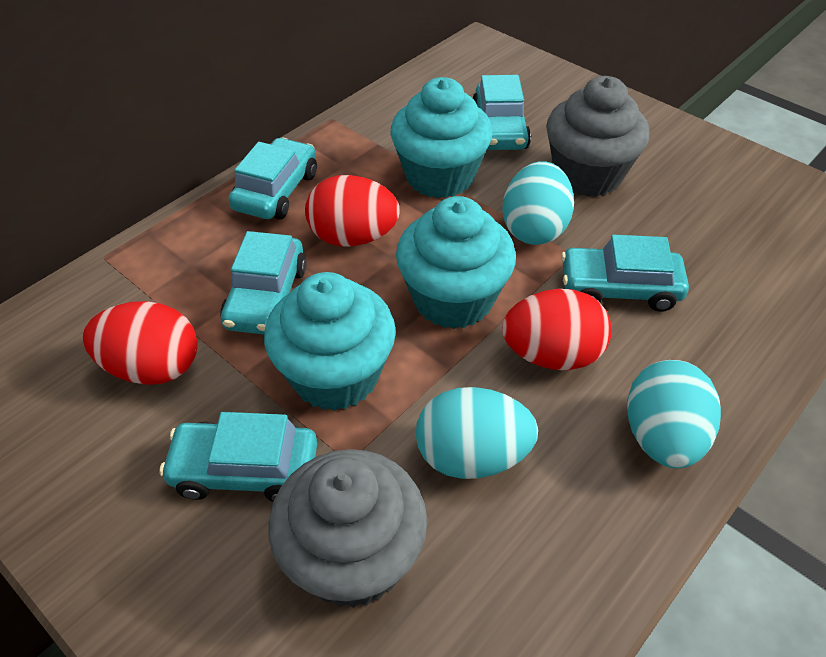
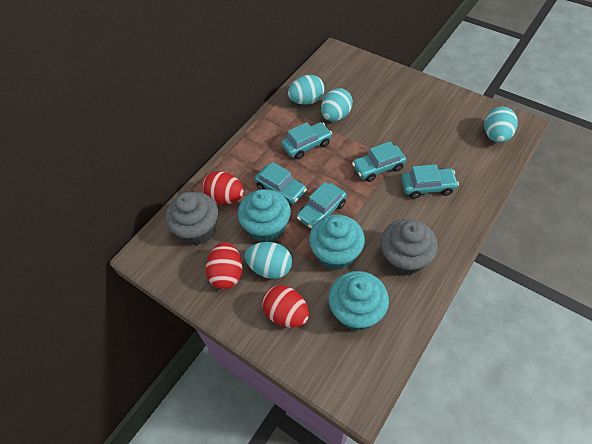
turquoise egg: 3 -> 4

